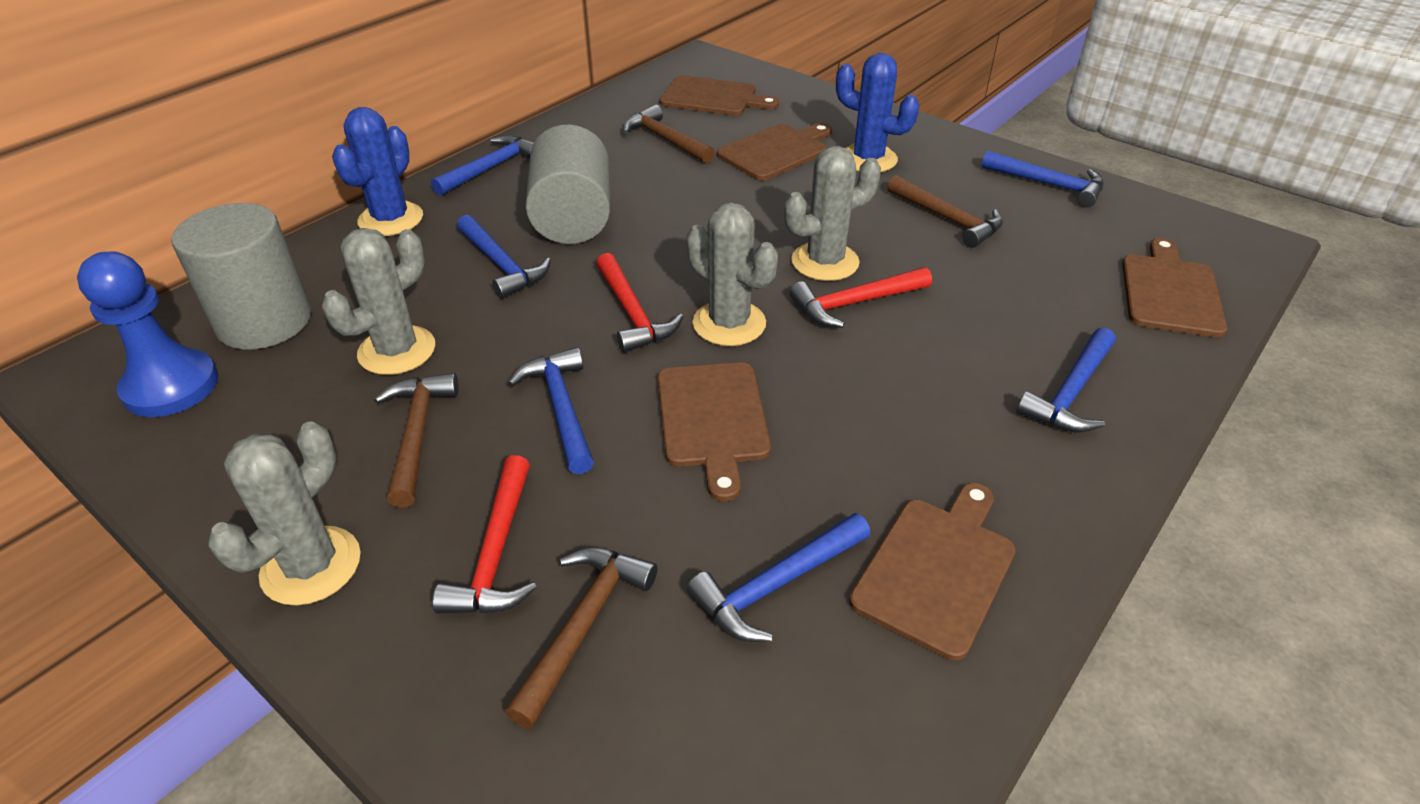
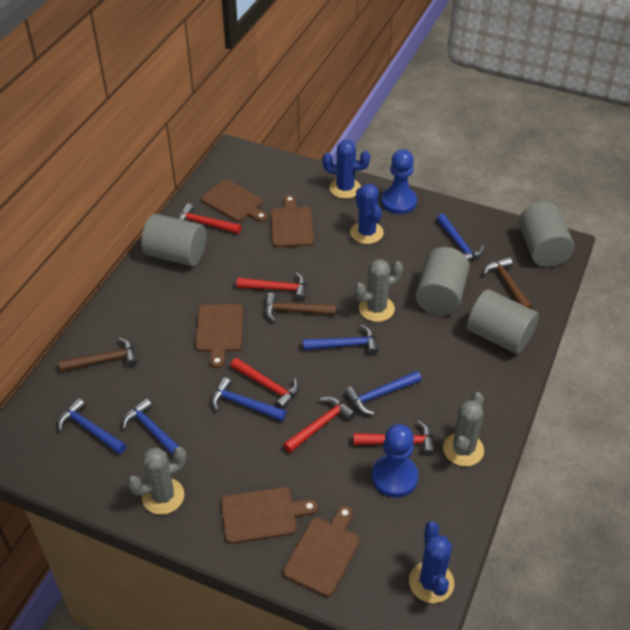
blue cactus: 2 -> 3
blue pawn: 1 -> 2
brown hammer: 4 -> 3
grey cactus: 4 -> 3
grey cylinder: 2 -> 4
red hammer: 3 -> 5

